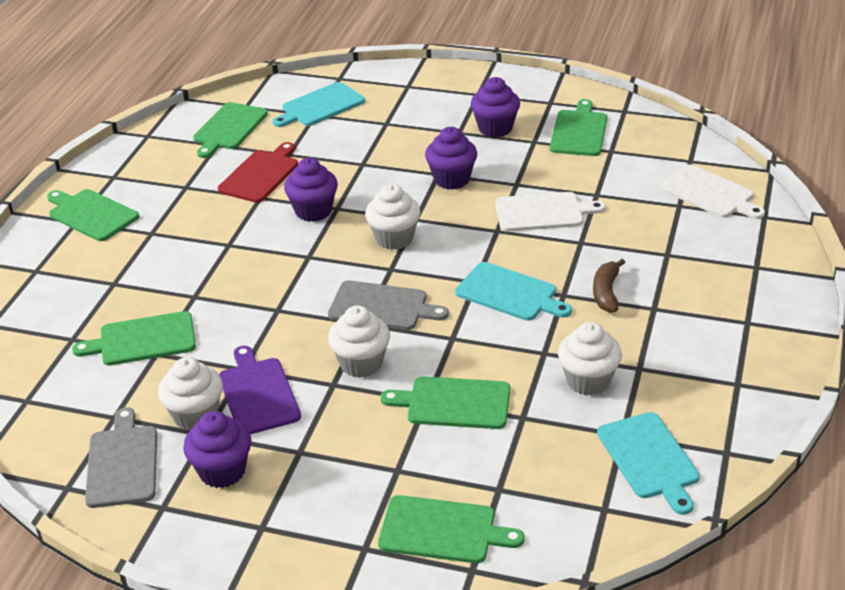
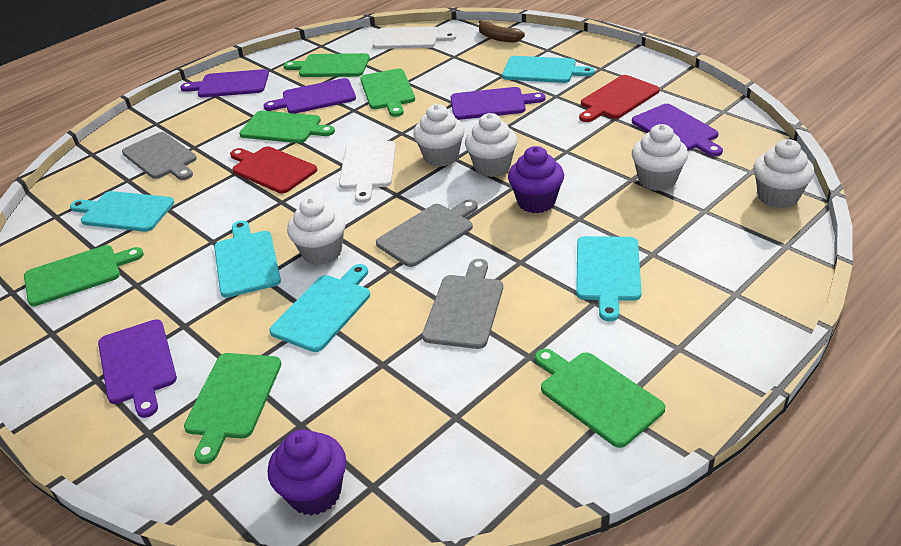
grey cutting board: 2 -> 3
purple cupcake: 4 -> 2
purple cutting board: 1 -> 5
red cutting board: 1 -> 2
turquoise cutting board: 3 -> 5
white cupcake: 4 -> 5

